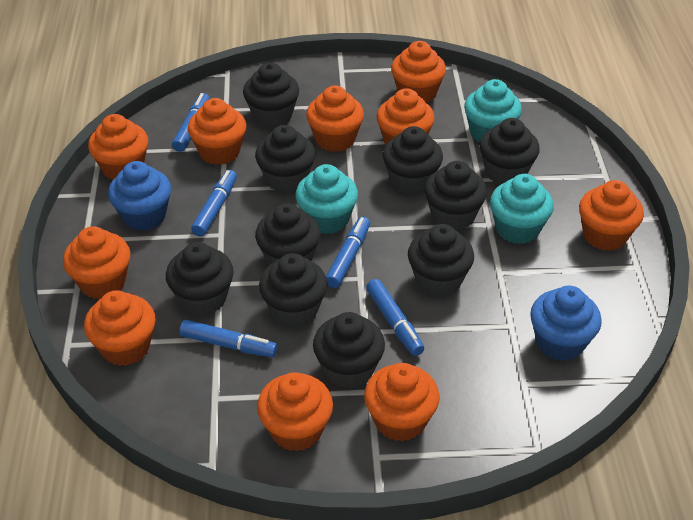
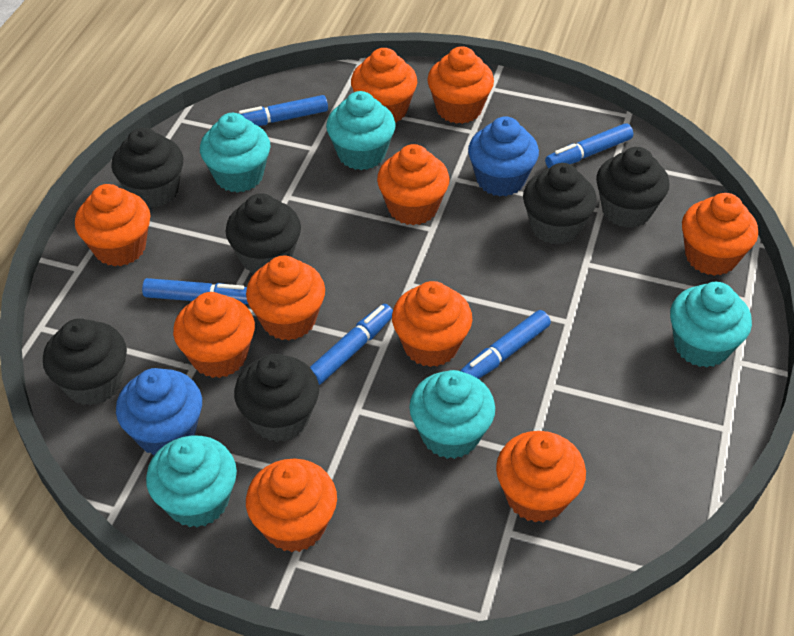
black cupcake: 10 -> 6
turquoise cupcake: 3 -> 5

